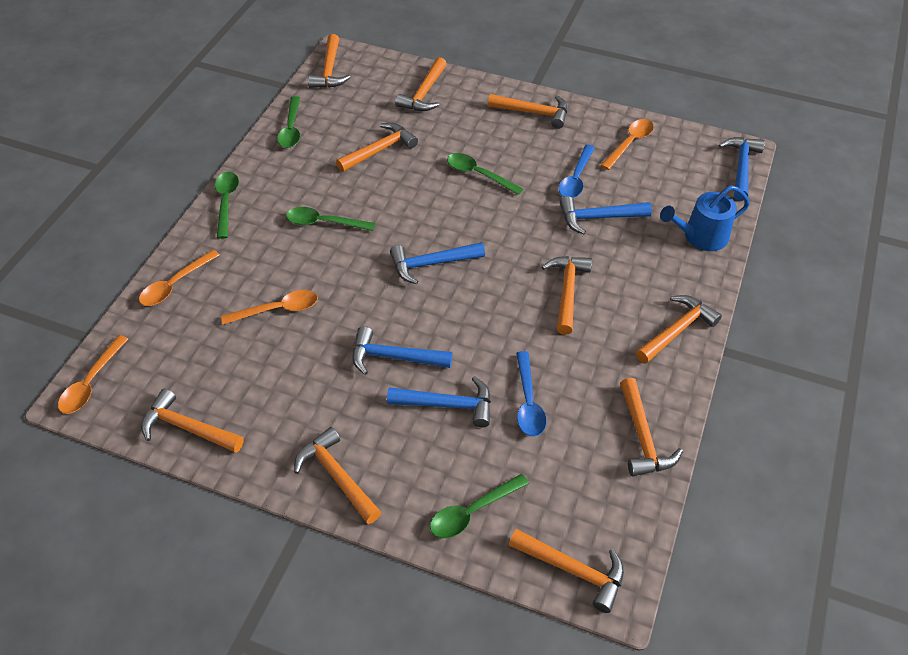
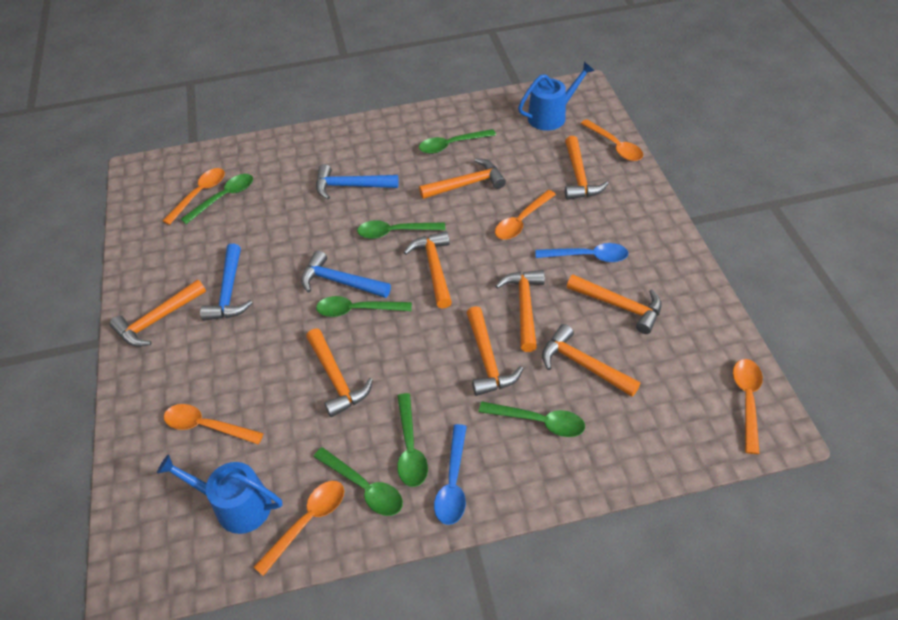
blue hammer: 5 -> 3
blue watering can: 1 -> 2
green spoon: 5 -> 7
orange hammer: 10 -> 9
orange spoon: 4 -> 6

